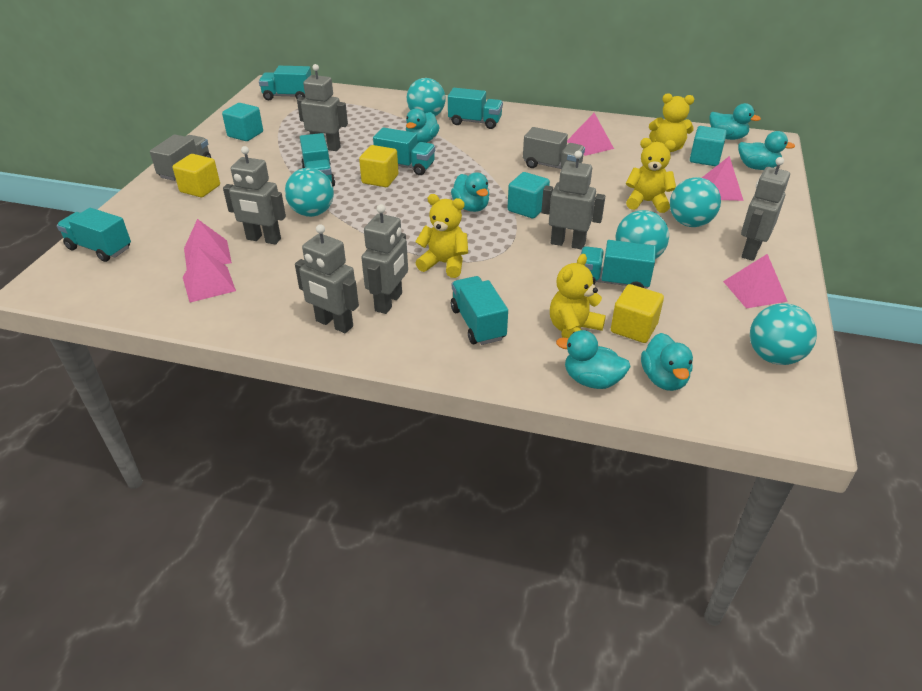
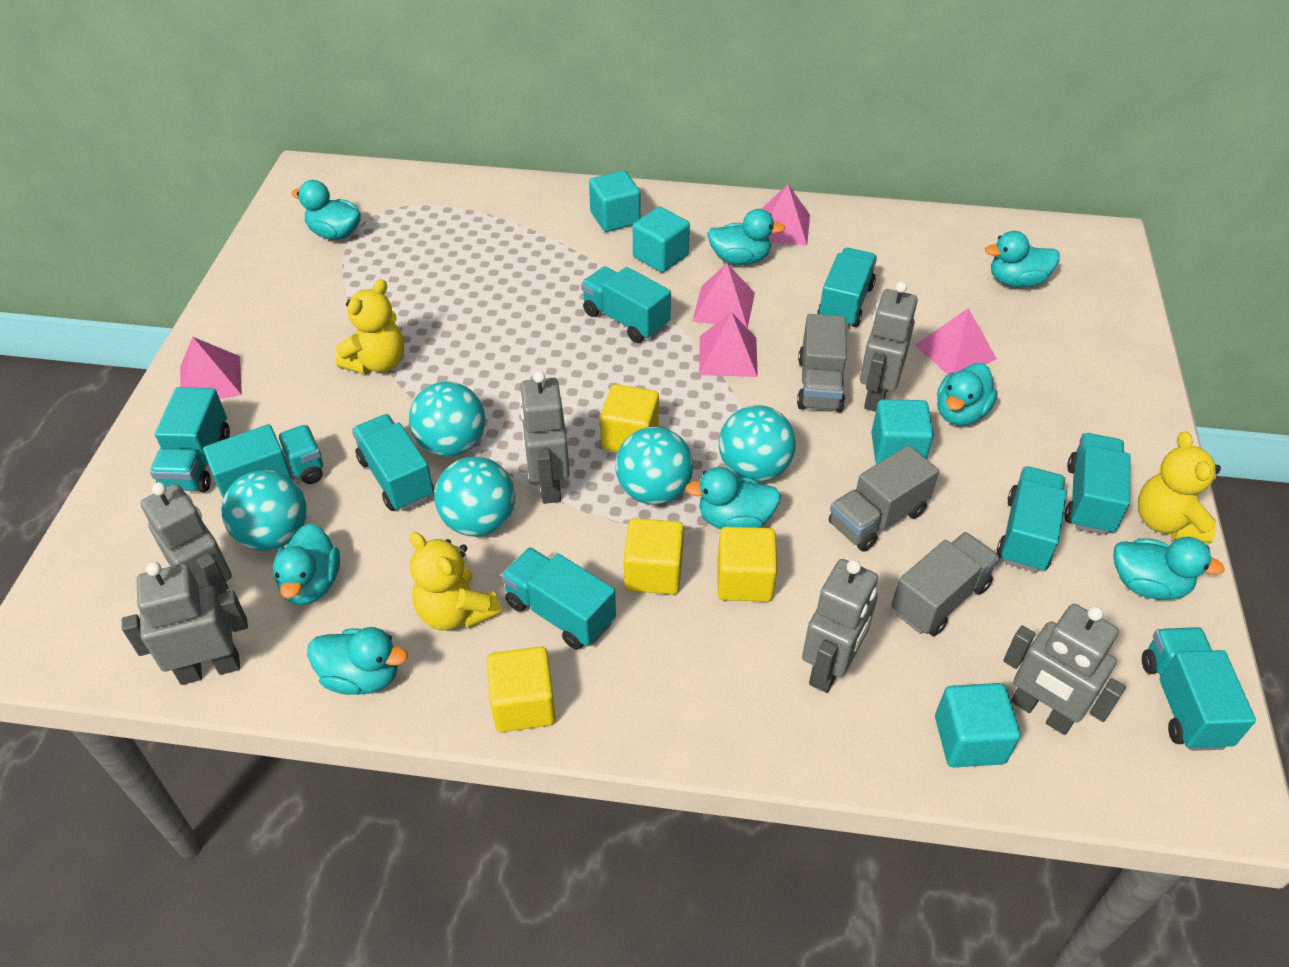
grey truck: 2 -> 3
turquoise cube: 3 -> 4
turquoise duck: 6 -> 8
turquoise truck: 7 -> 9
yellow cube: 3 -> 4
yellow teddy bear: 4 -> 3

